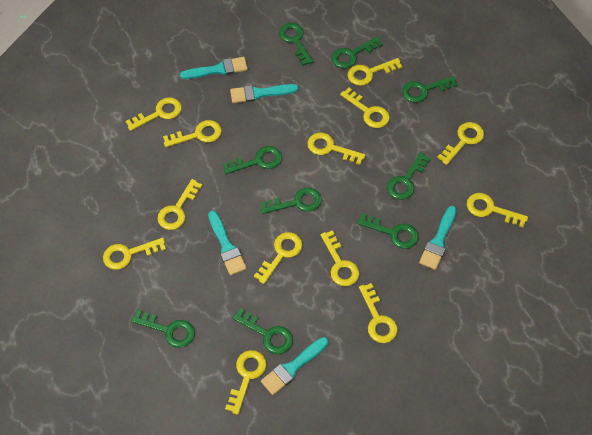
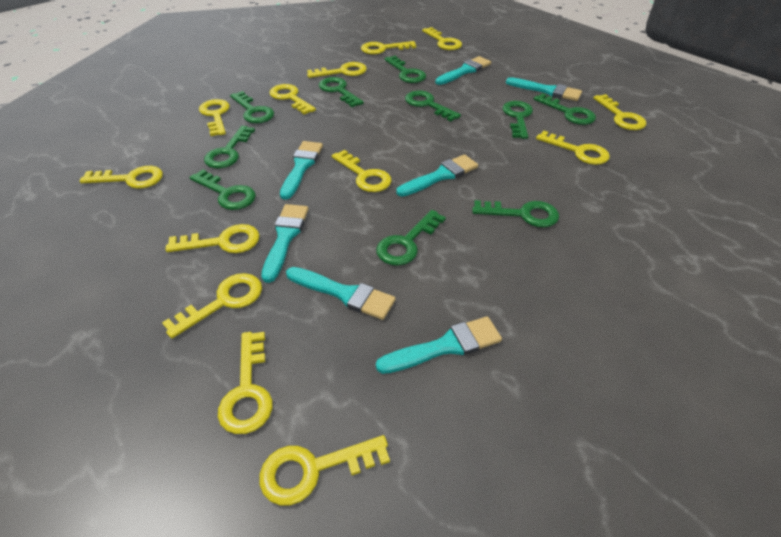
green key: 9 -> 10
turquoise brush: 5 -> 7

